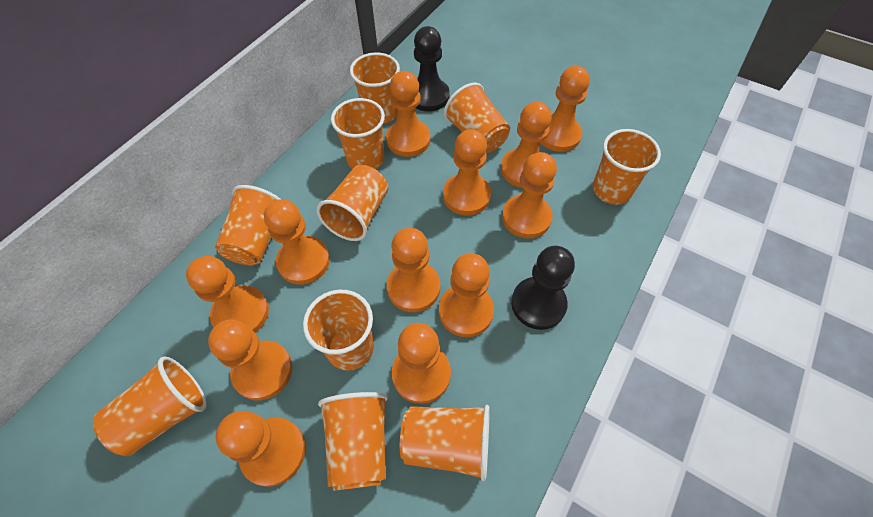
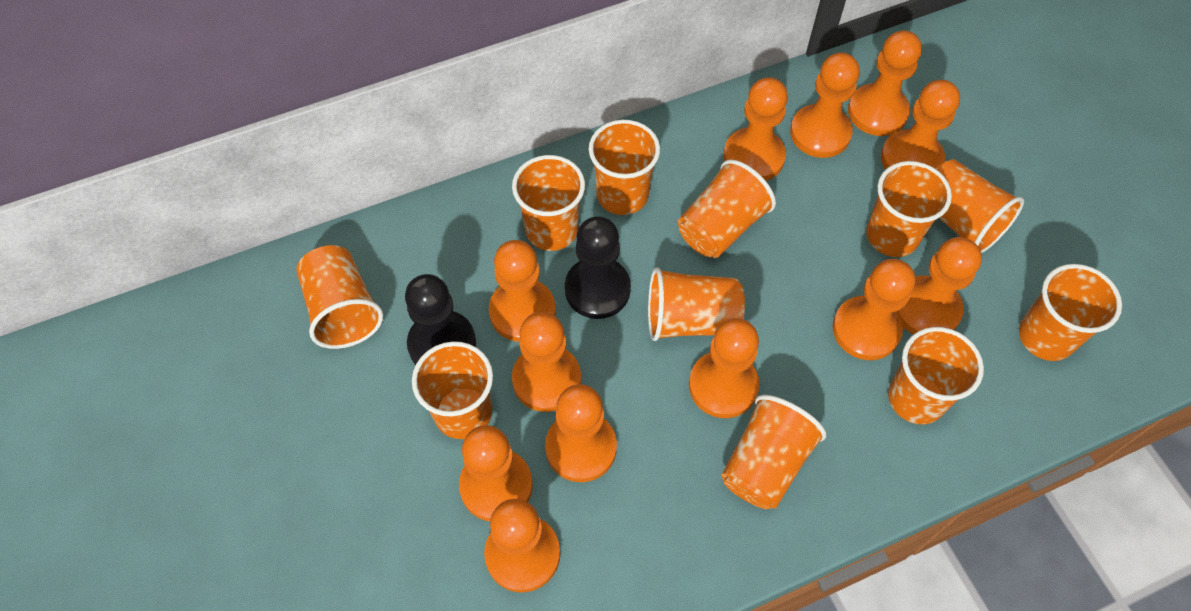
orange cup: 10 -> 11

